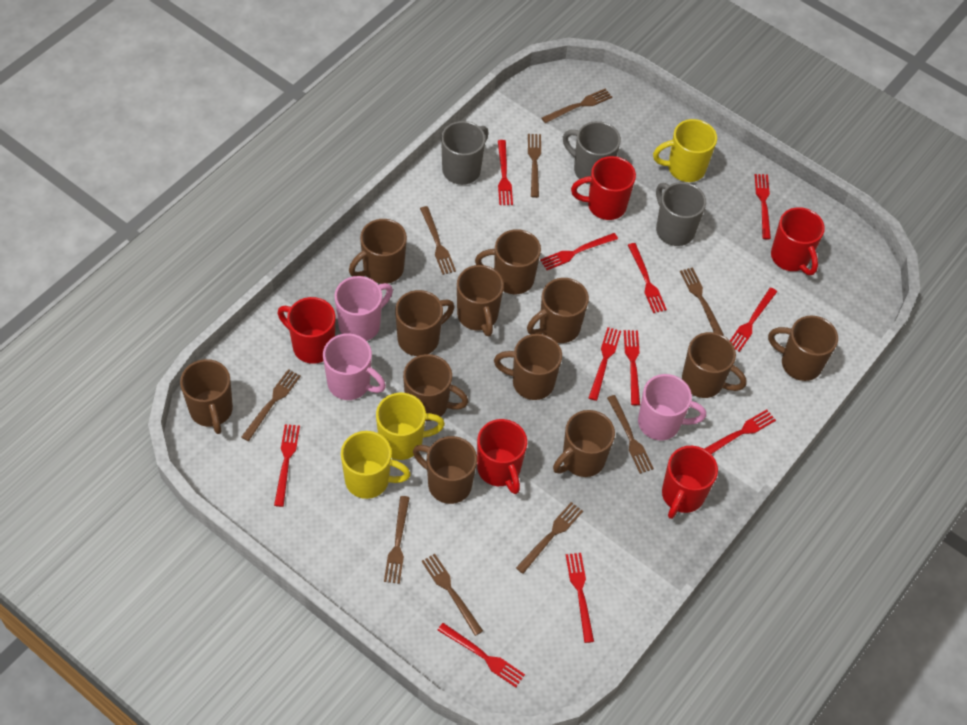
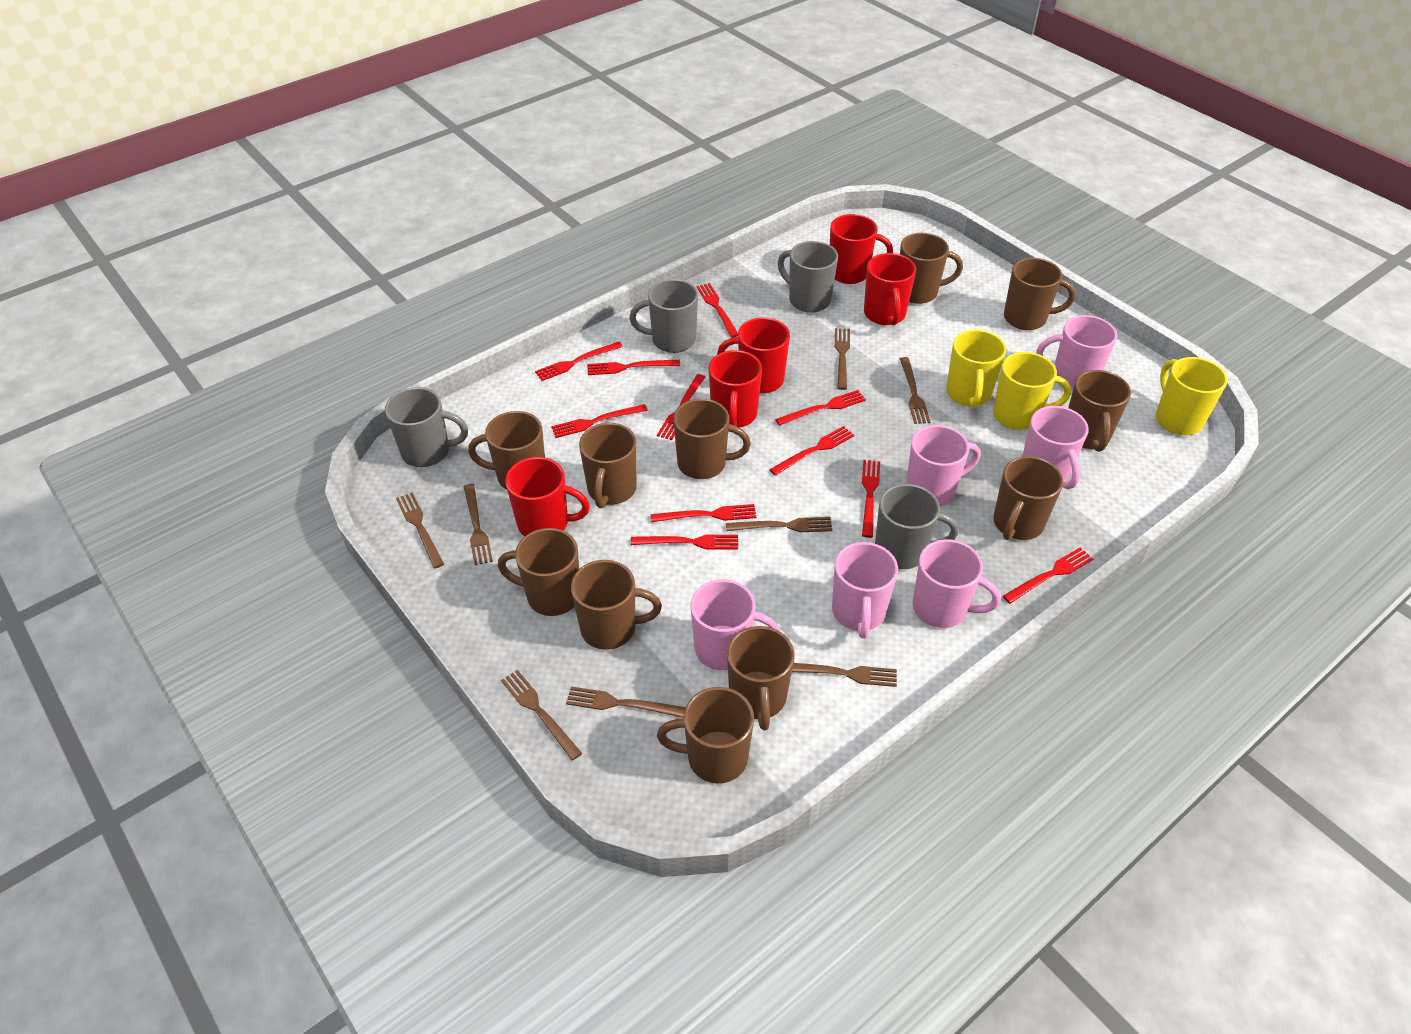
brown fork: 9 -> 8
brown mug: 12 -> 11
grey mug: 3 -> 4
pink mug: 3 -> 6

